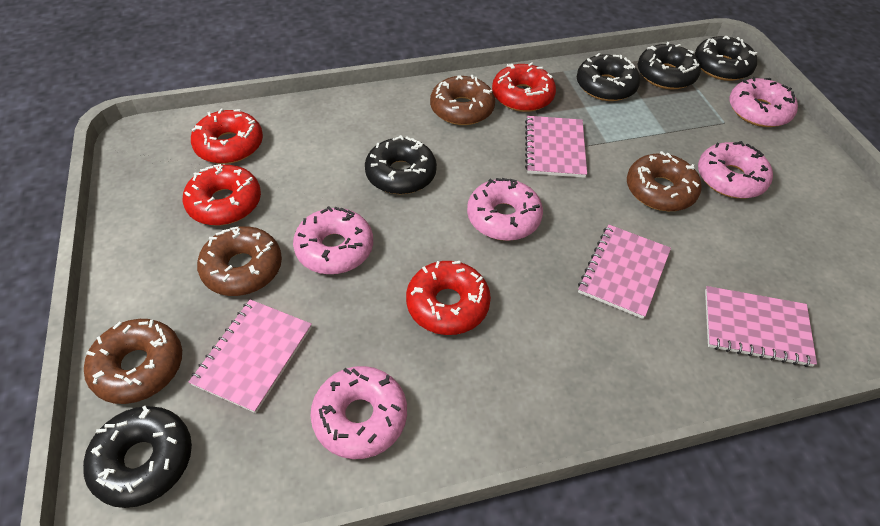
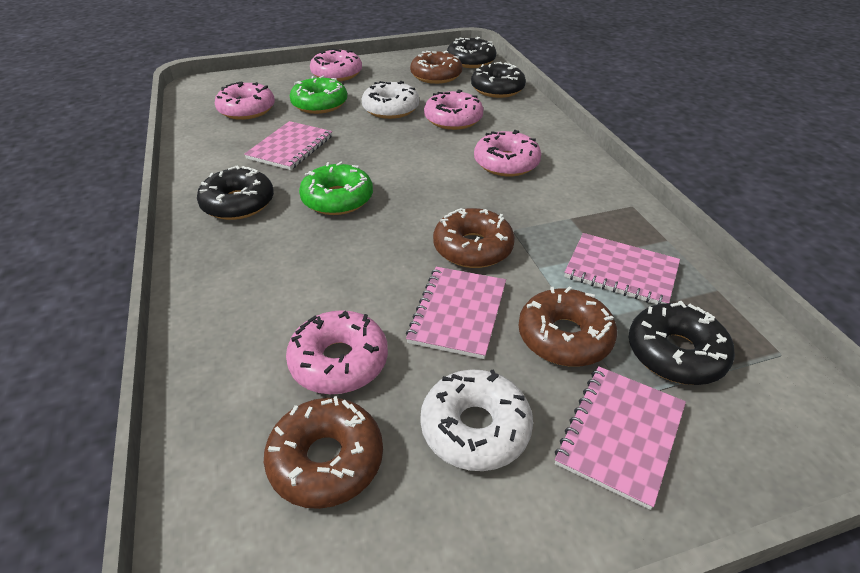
black donut: 5 -> 4
green donut: 0 -> 2
red donut: 4 -> 0
white donut: 0 -> 2

